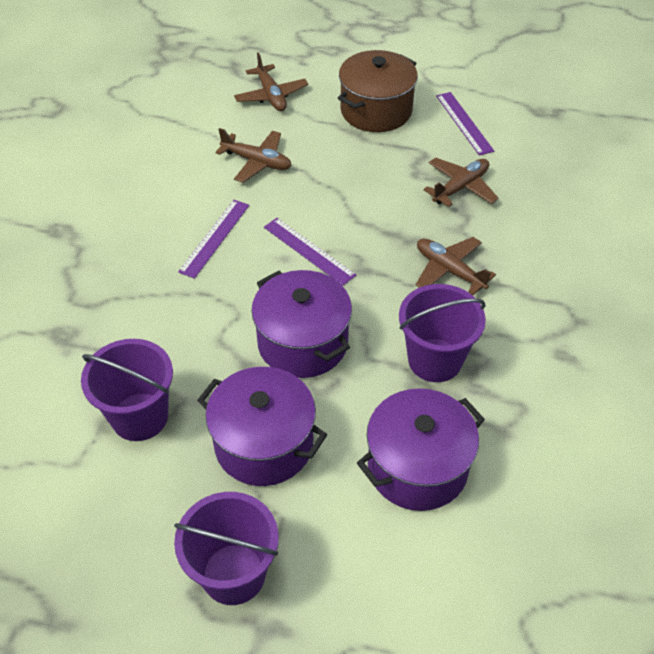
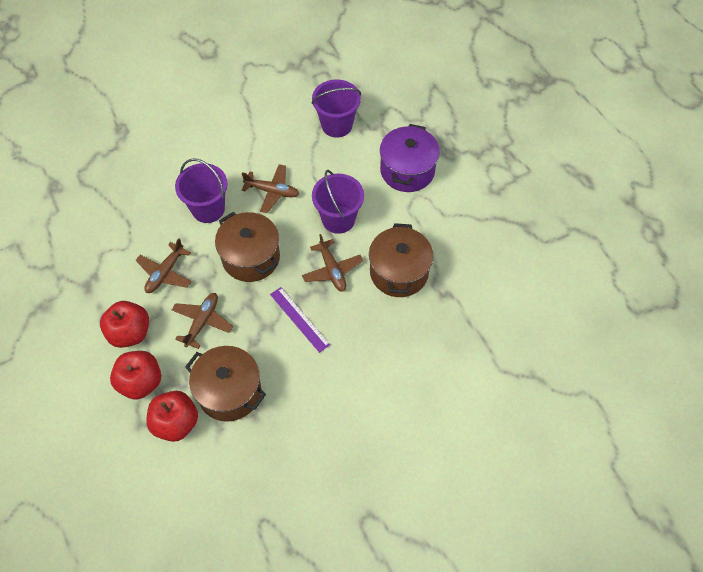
brown pot: 1 -> 3
purple pot: 3 -> 1
purple ruler: 3 -> 1
red apple: 0 -> 3

